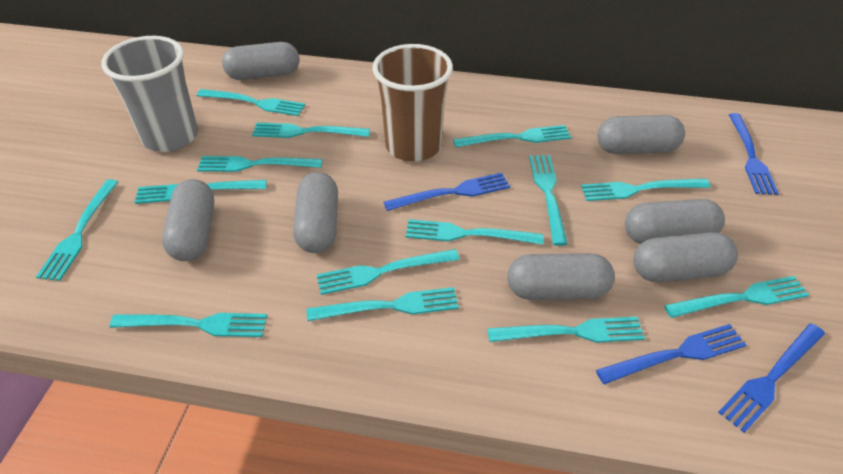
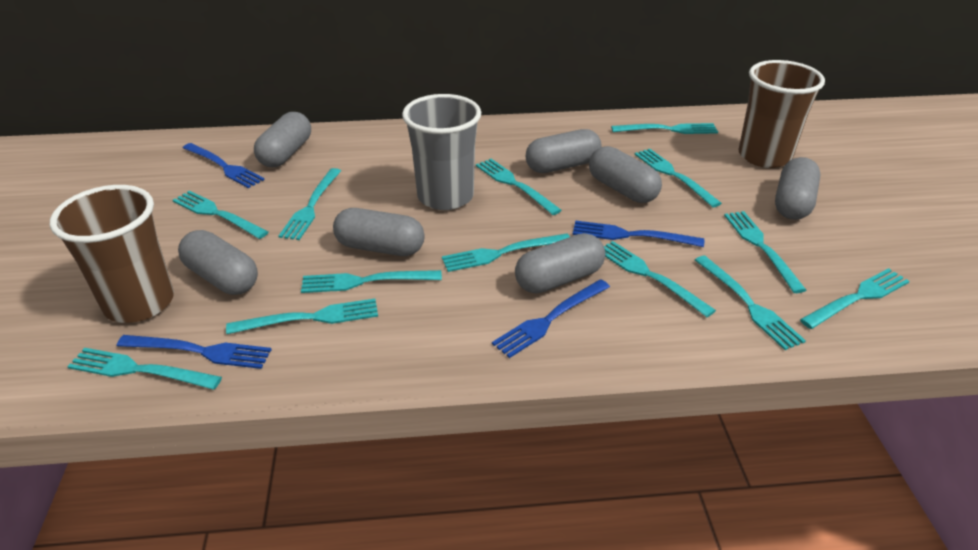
brown cup: 1 -> 2
turquoise fork: 14 -> 13

